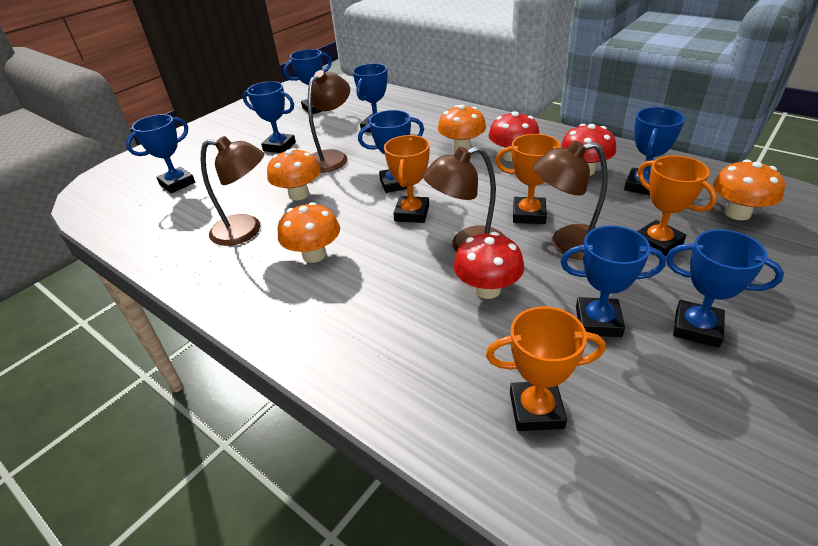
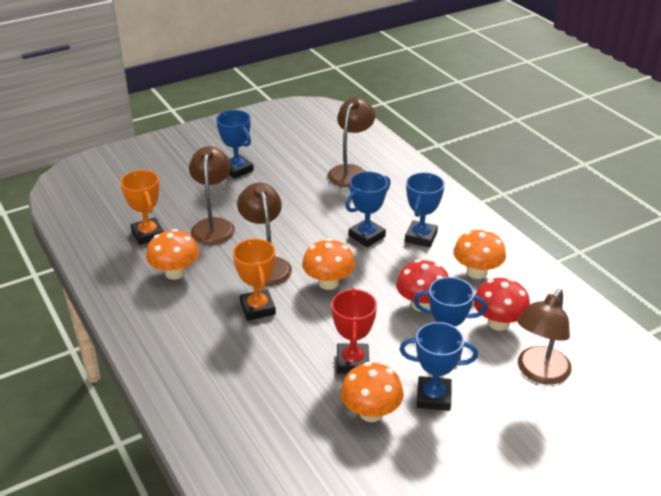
blue trophy: 8 -> 5
orange trophy: 4 -> 2
red mushroom: 3 -> 2
red trophy: 0 -> 1

